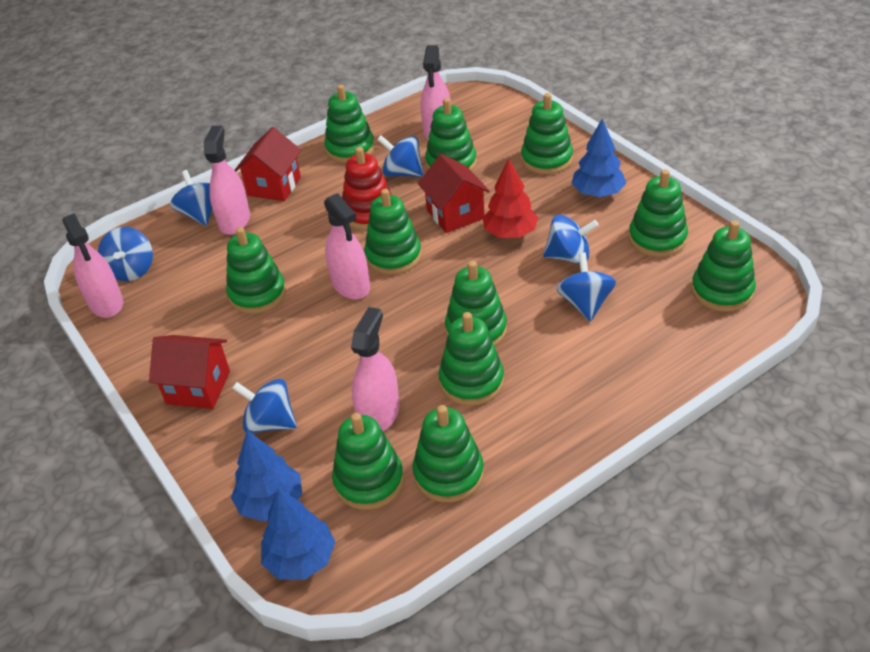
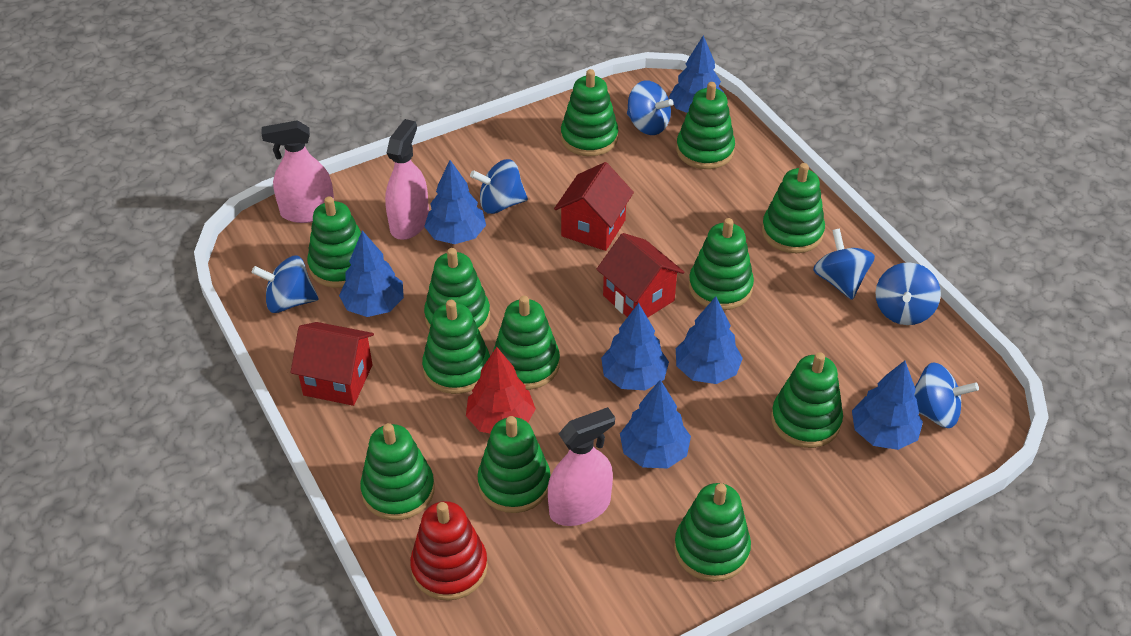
blue tree: 3 -> 7
green stacking toy: 11 -> 12
pink spray bottle: 5 -> 3

